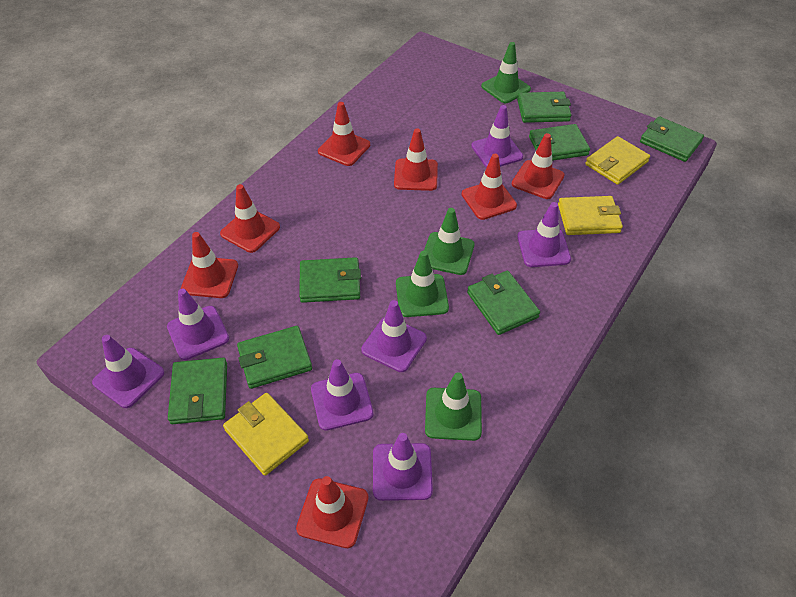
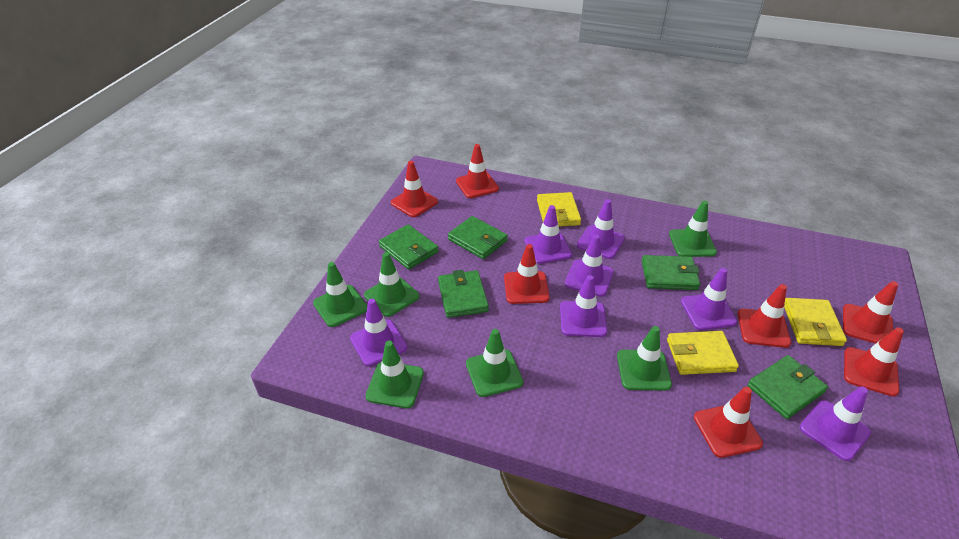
green traffic cone: 4 -> 6
green wallet: 7 -> 5

